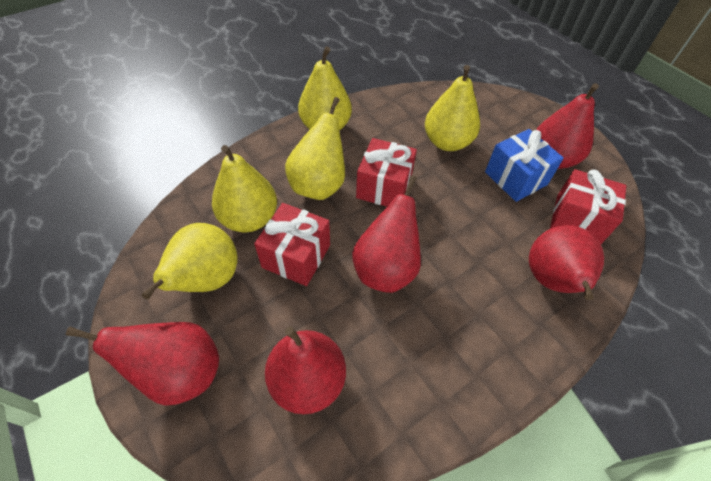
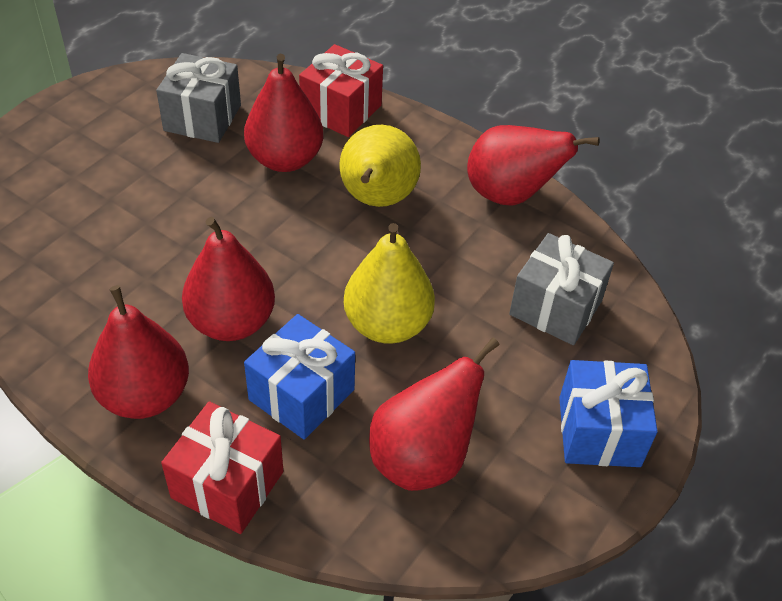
blue gift: 1 -> 2
grey gift: 0 -> 2
red gift: 3 -> 2
yellow pear: 5 -> 2

